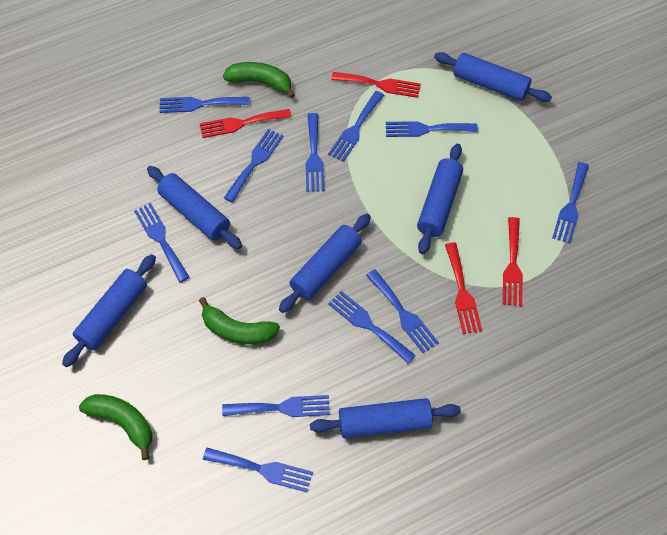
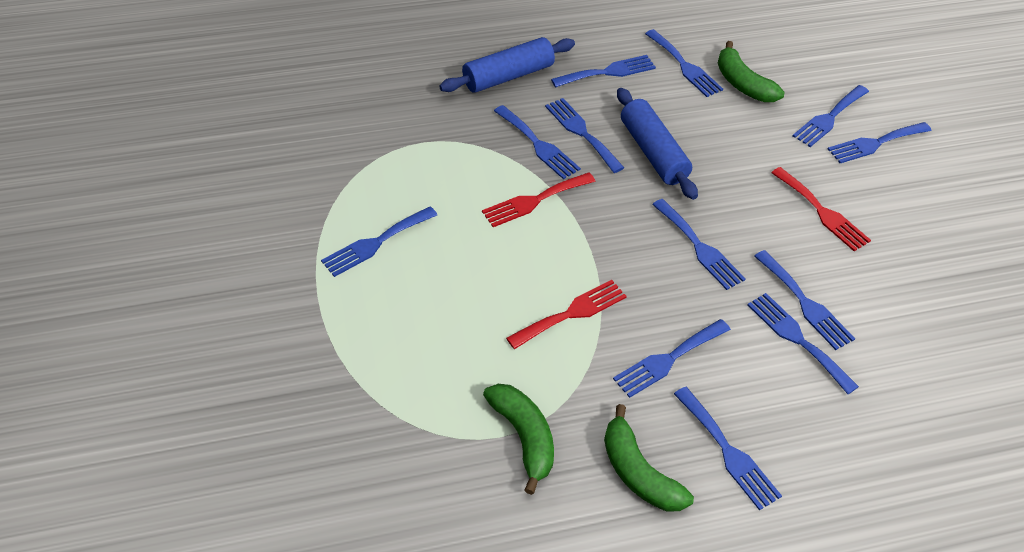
blue fork: 11 -> 12
blue rolling pin: 6 -> 2
red fork: 4 -> 3

